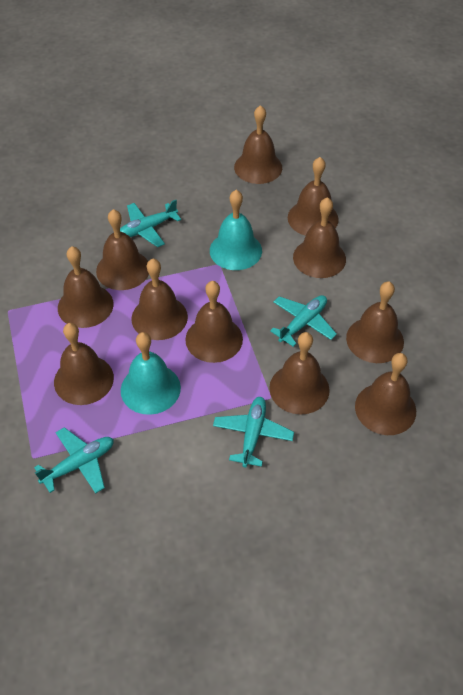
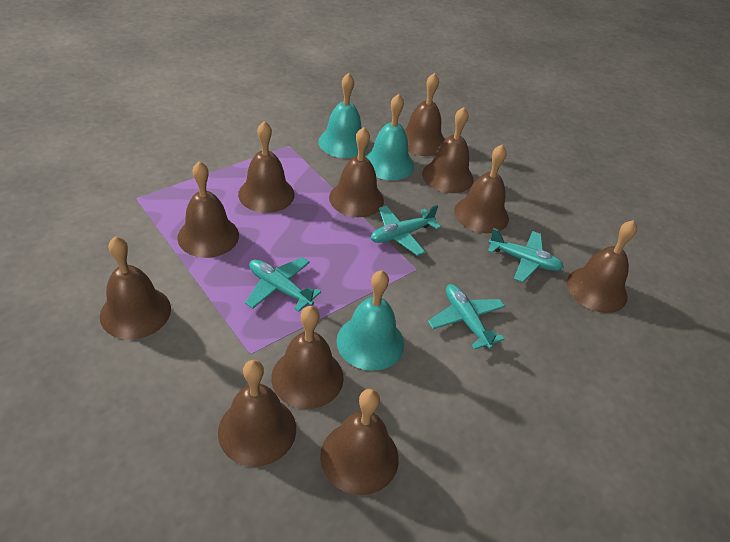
turquoise bell: 2 -> 3

